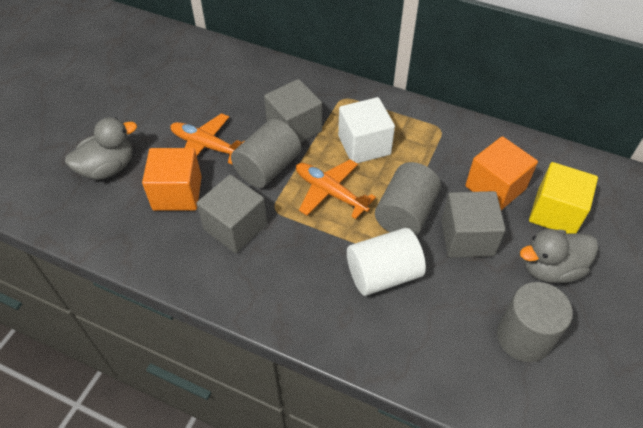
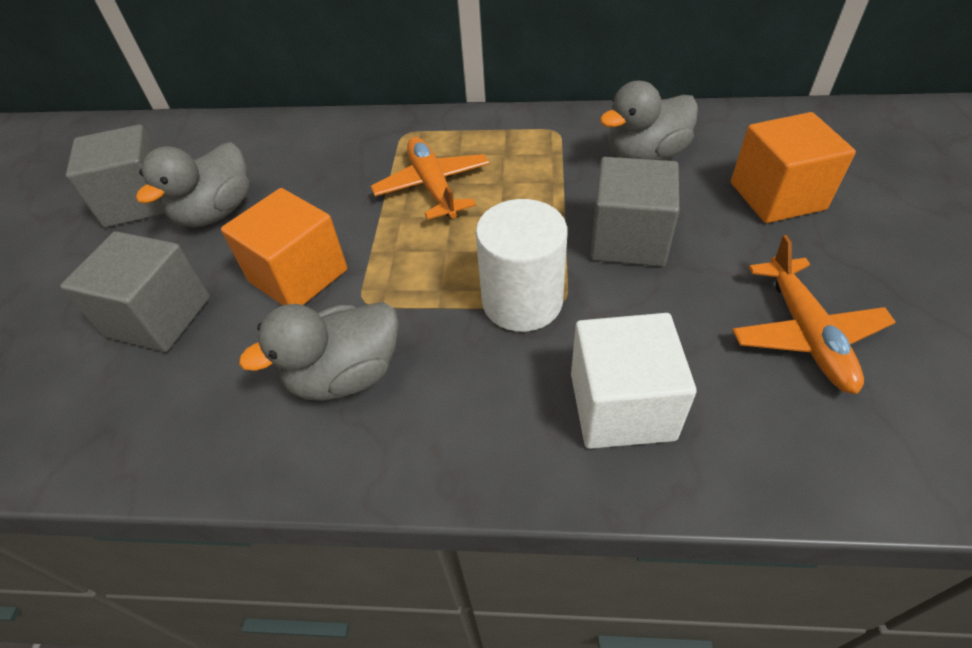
grey cylinder: 3 -> 0
grey duck: 2 -> 3
yellow cube: 1 -> 0

